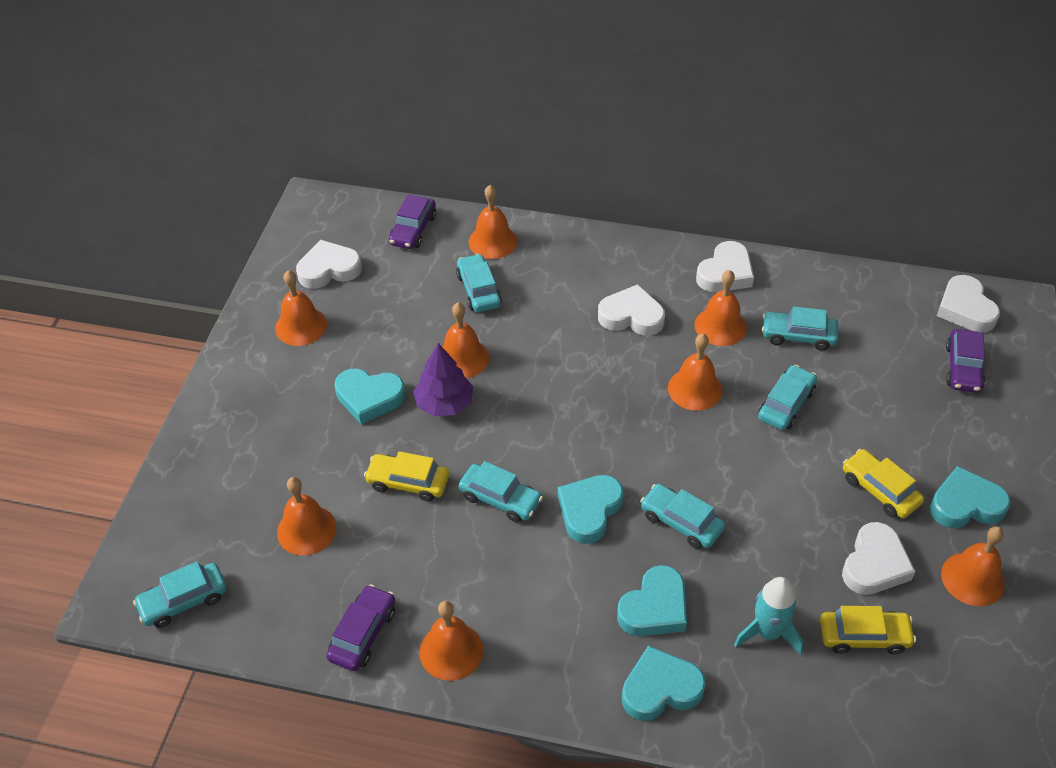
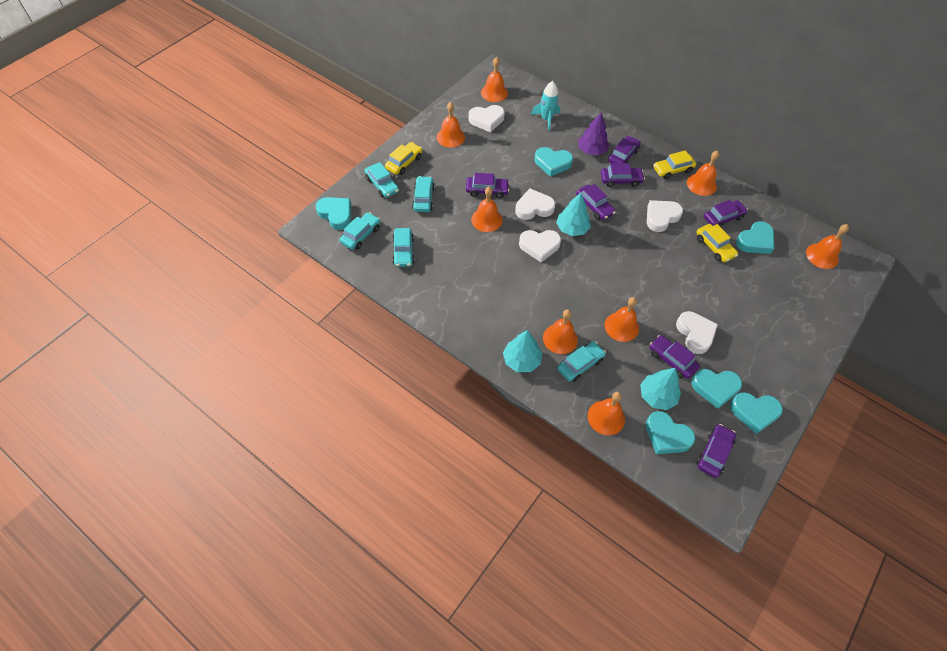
purple car: 3 -> 7
turquoise car: 6 -> 5
turquoise heart: 5 -> 6
turquoise tree: 0 -> 3

